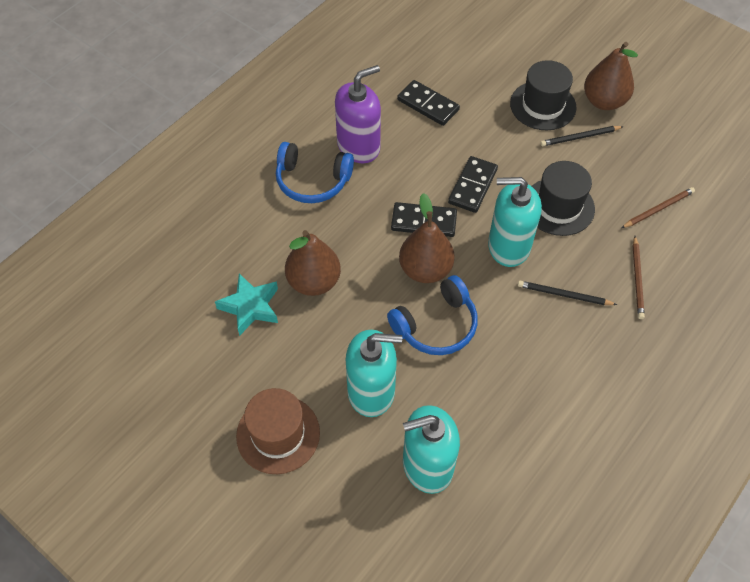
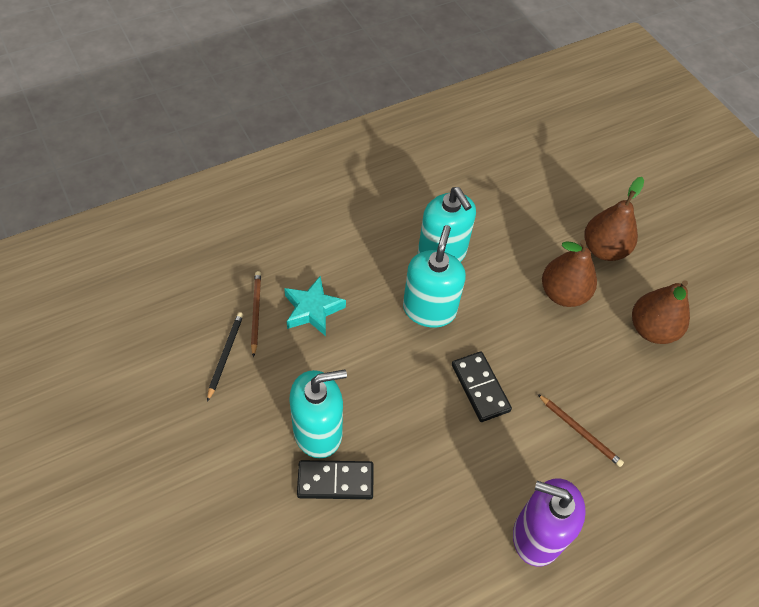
black domino: 3 -> 2
black hat: 2 -> 0
black pencil: 2 -> 1
blue headphones: 2 -> 0
brown hat: 1 -> 0

